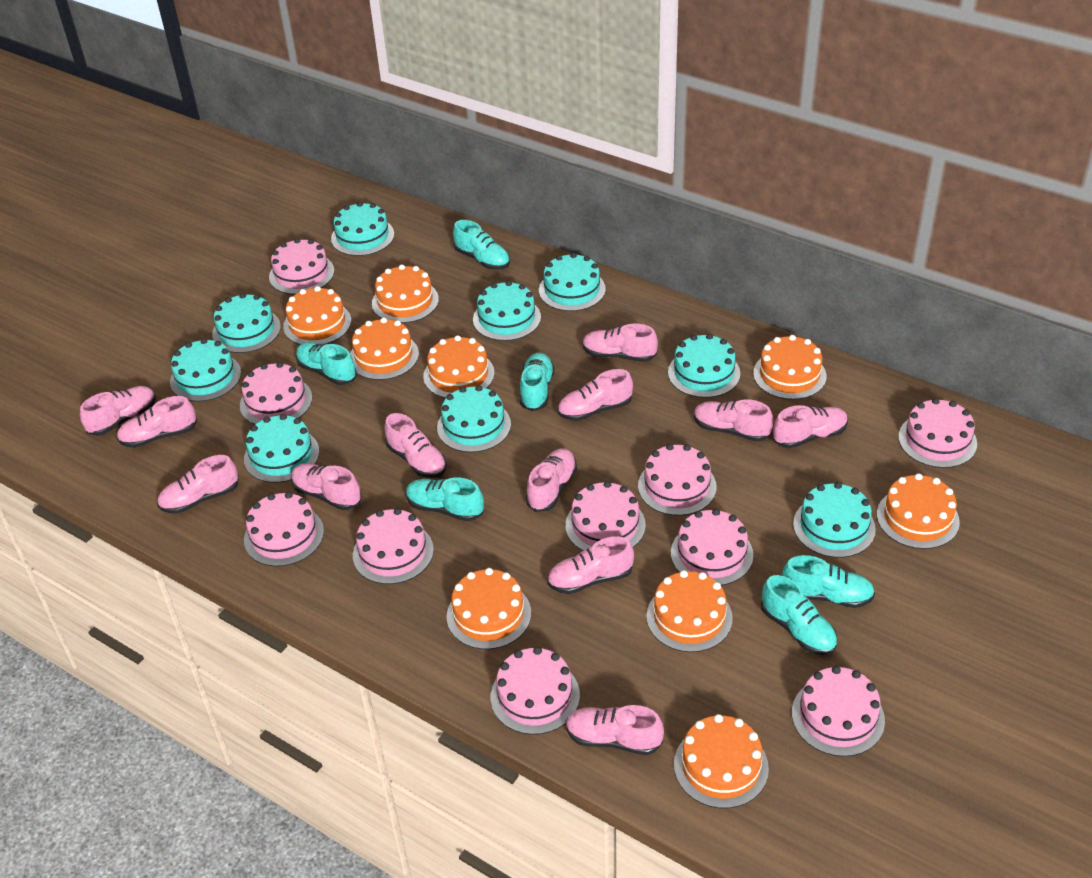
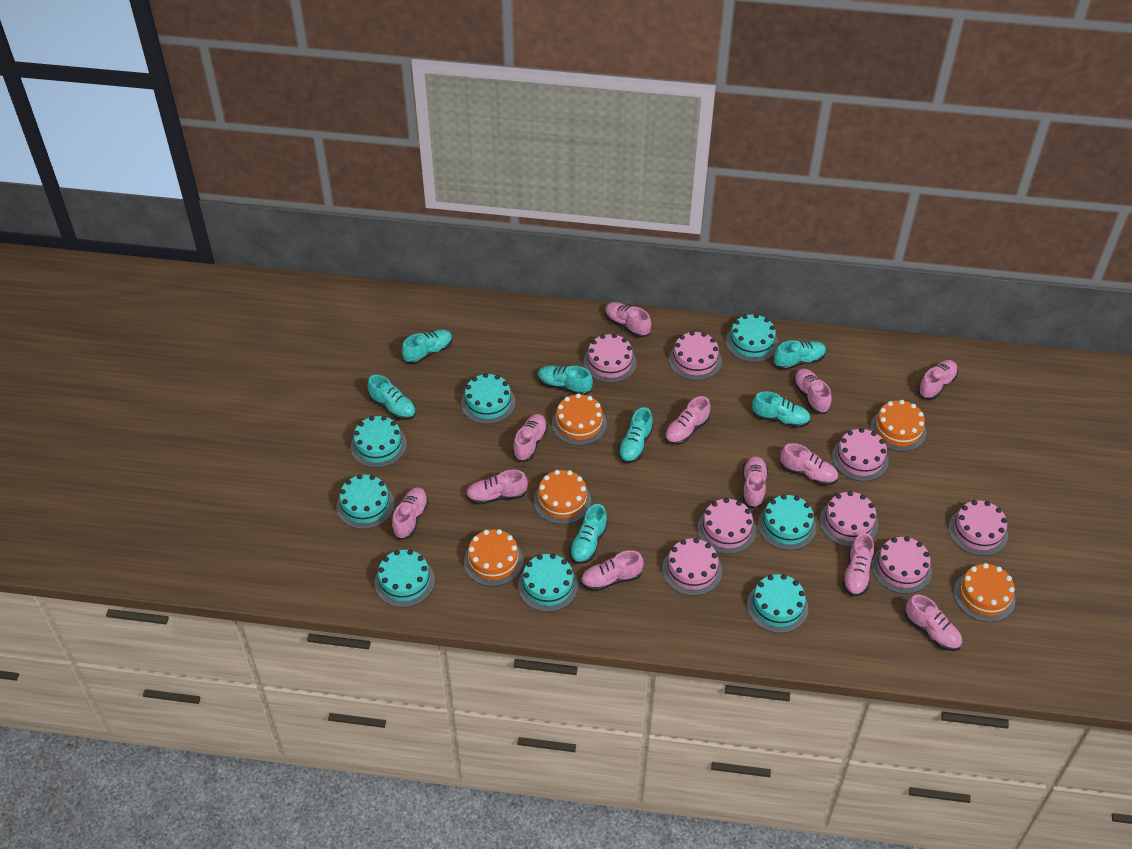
orange cake: 9 -> 5
pink cake: 10 -> 8
turquoise cake: 9 -> 8
turquoise shoe: 6 -> 7

